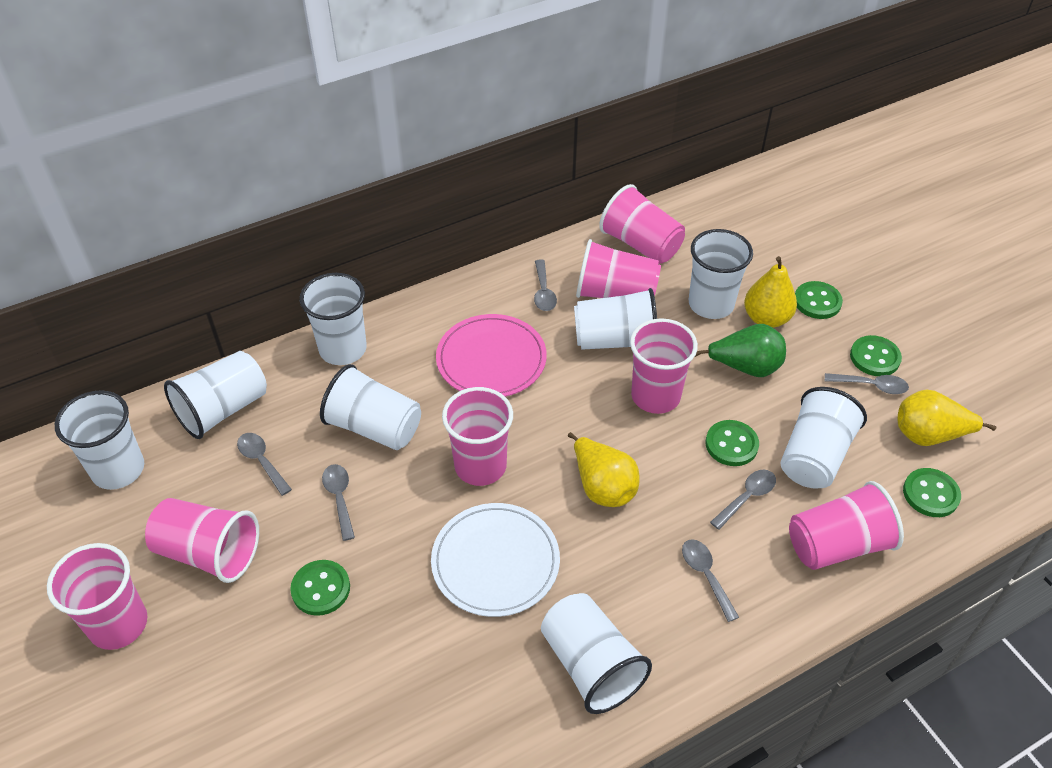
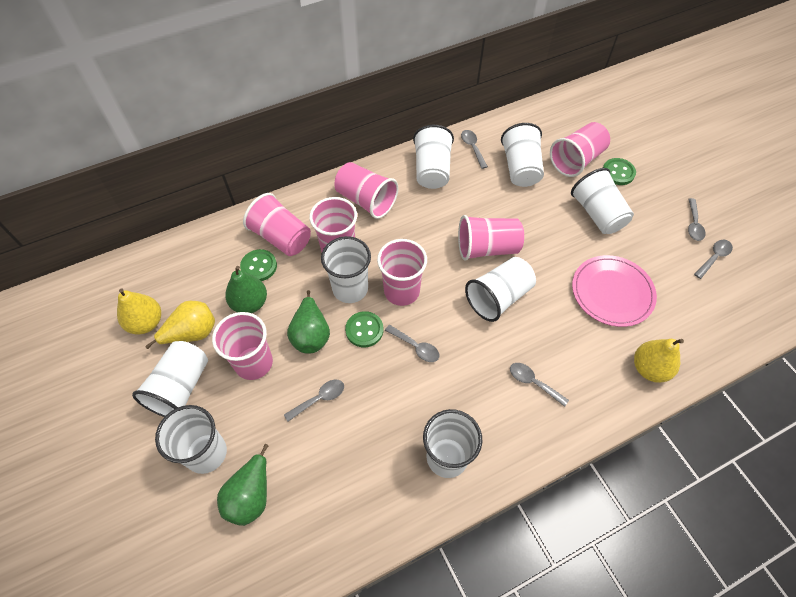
green button: 5 -> 3
green pear: 1 -> 3
white plate: 1 -> 0

